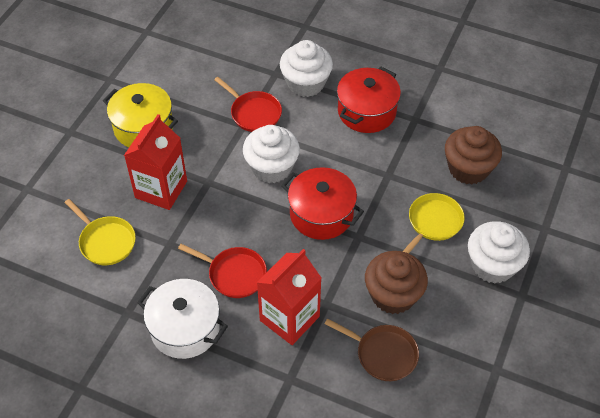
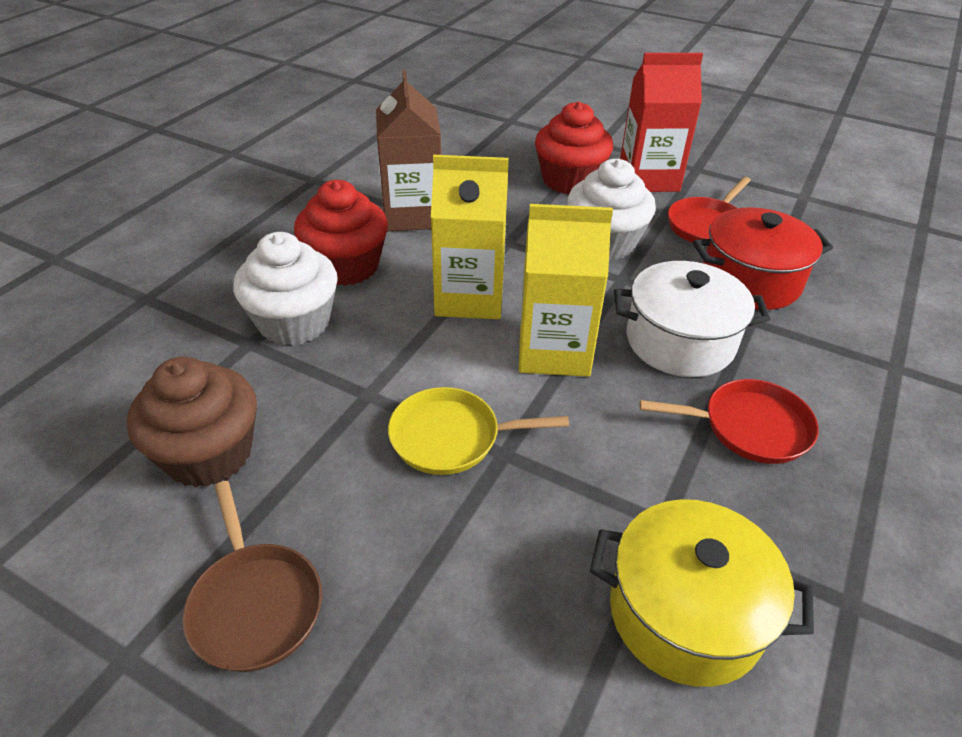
brown carton: 0 -> 1
brown cupcake: 2 -> 1
red carton: 2 -> 1
red cupcake: 0 -> 2
red pot: 2 -> 1
white cupcake: 3 -> 2
yellow carton: 0 -> 2
yellow pan: 2 -> 1

